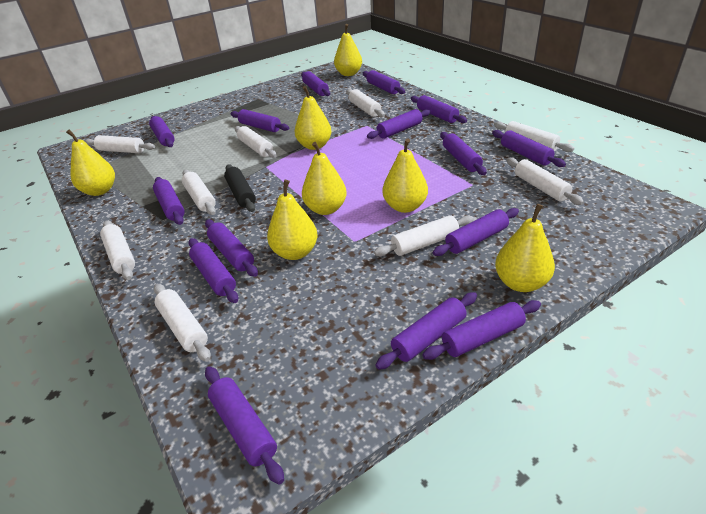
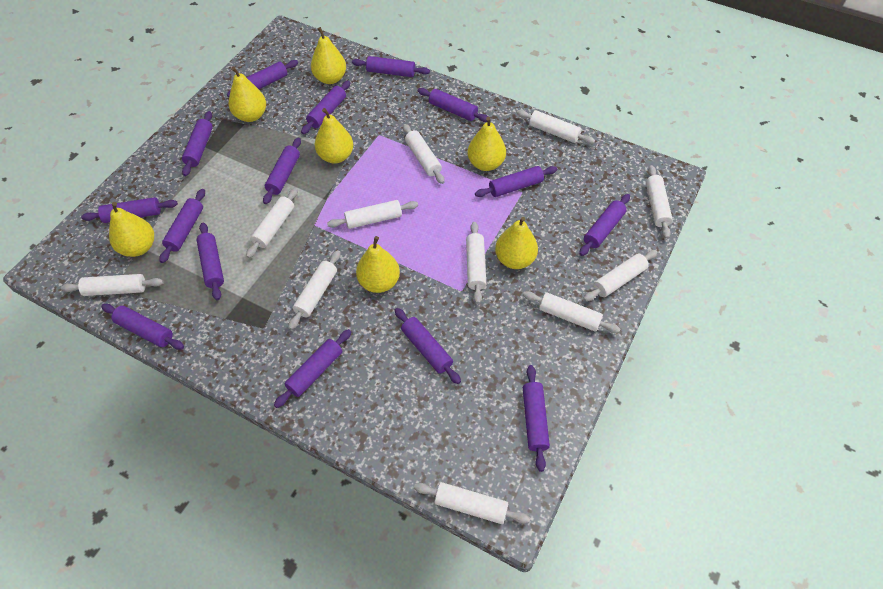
black rolling pin: 1 -> 0
white rolling pin: 9 -> 11

